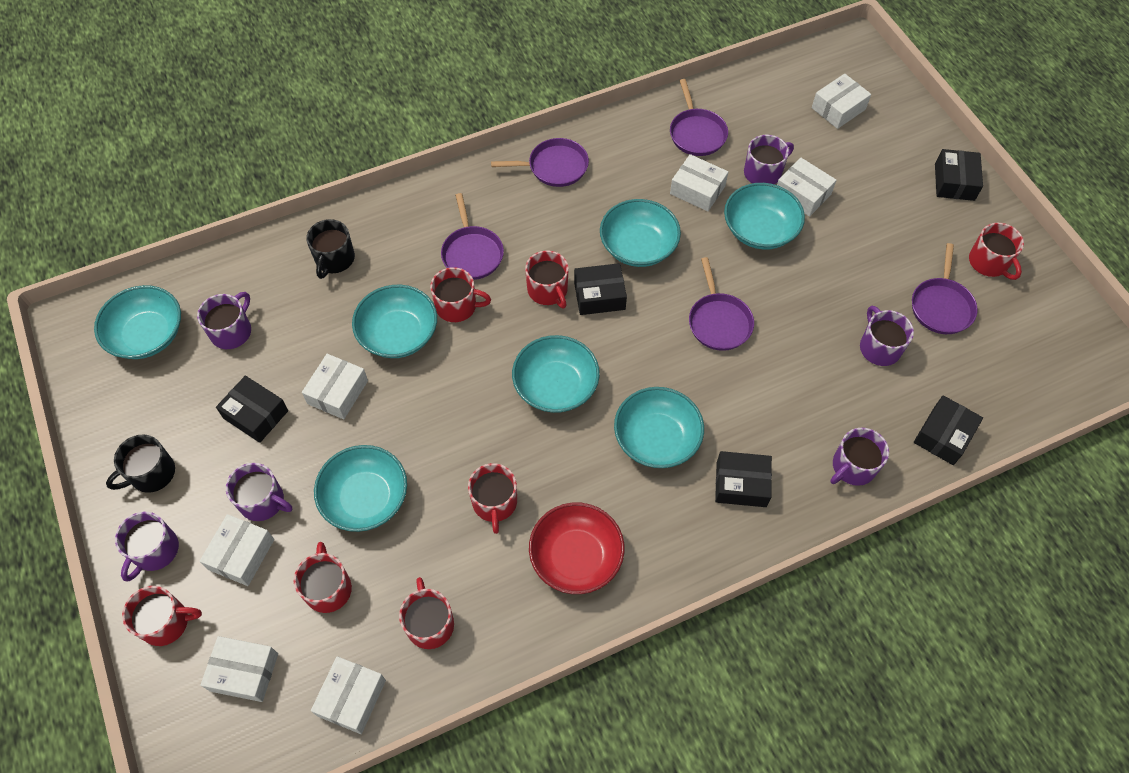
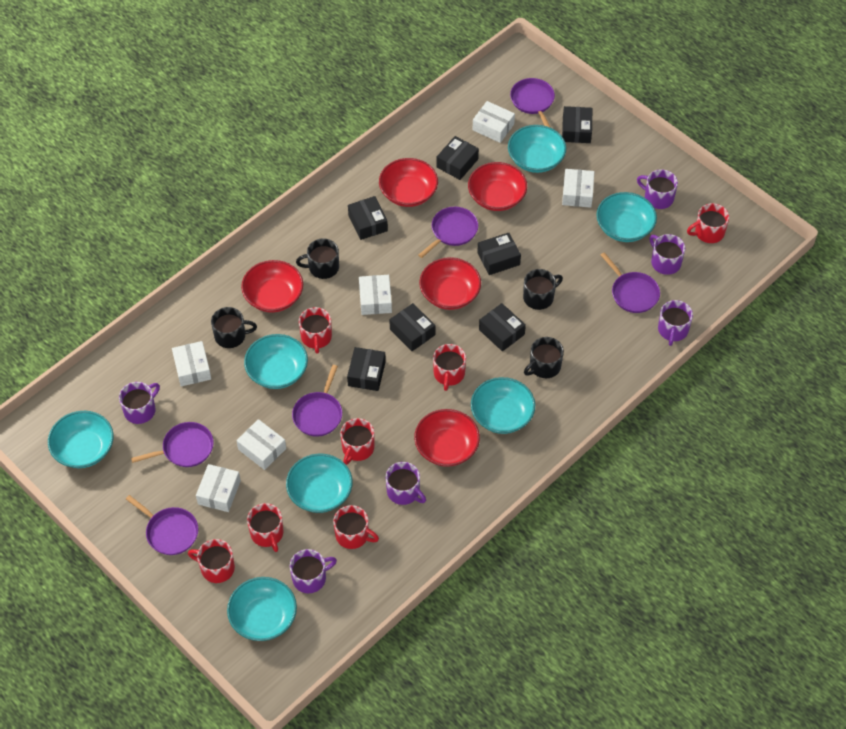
black box: 5 -> 7
black mug: 2 -> 4
purple pan: 5 -> 6
red bowl: 1 -> 5
white box: 7 -> 6

